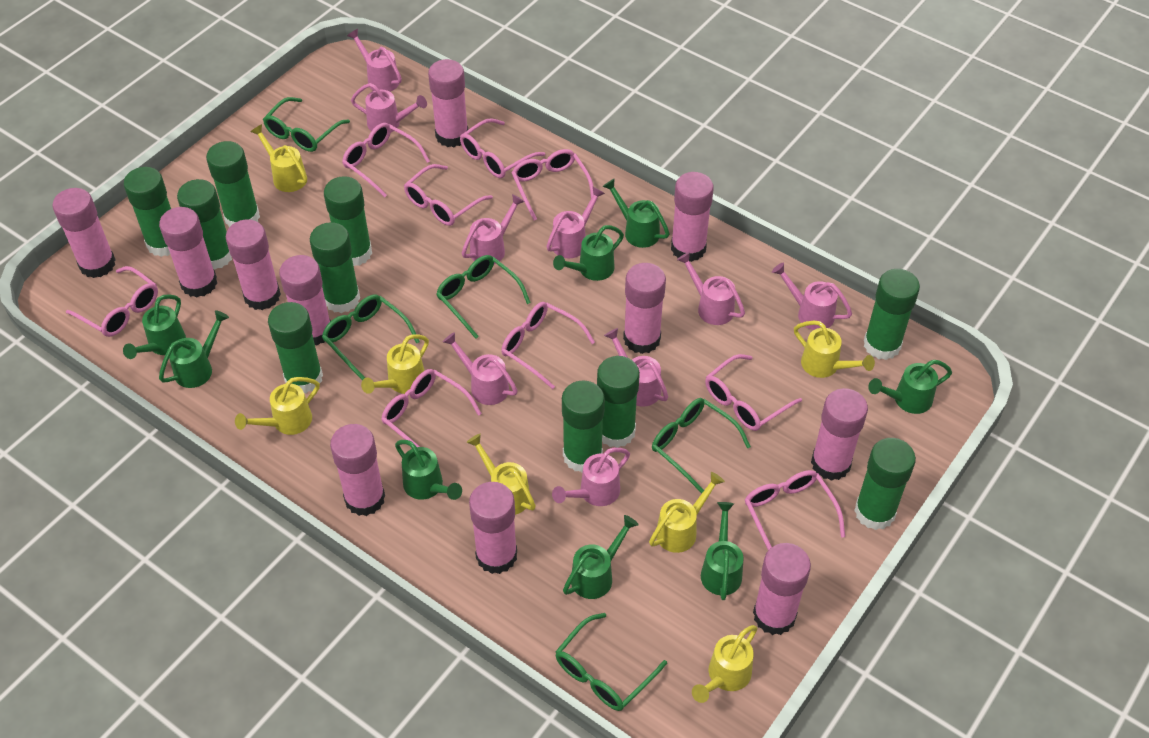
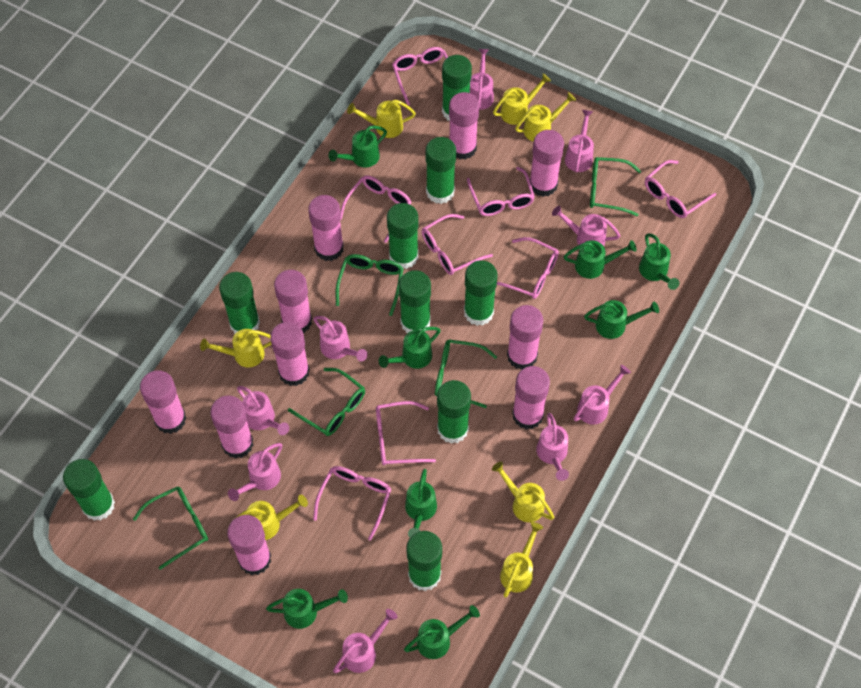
green glue stick: 10 -> 9
pink glasses: 9 -> 8
pink glue stick: 11 -> 10

